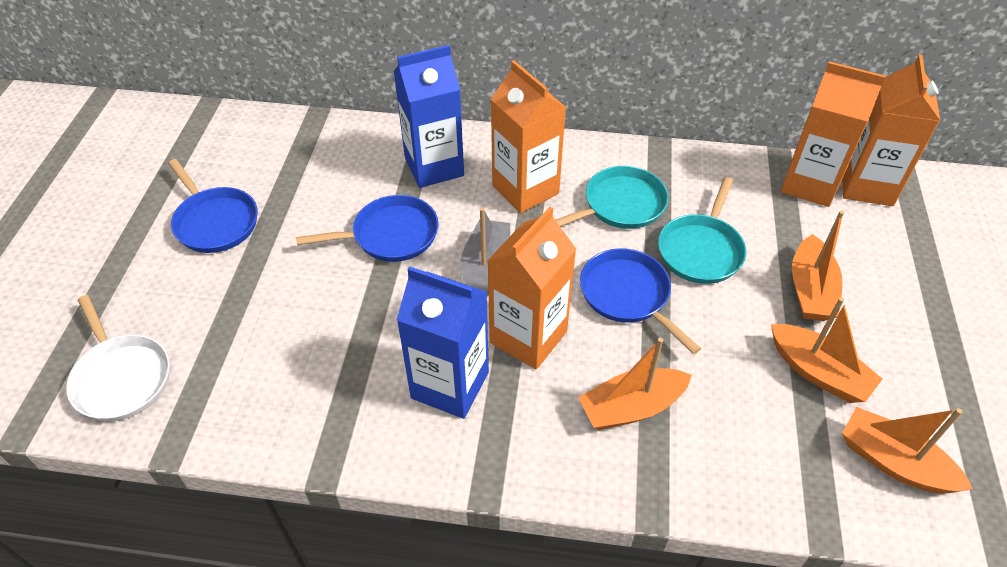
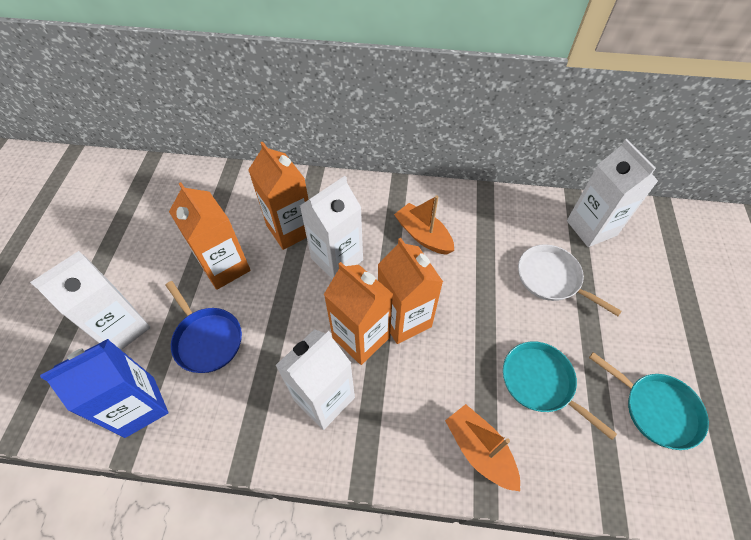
blue carton: 2 -> 1
blue pan: 3 -> 1
grey boat: 1 -> 0
orange boat: 4 -> 2
white carton: 0 -> 4

